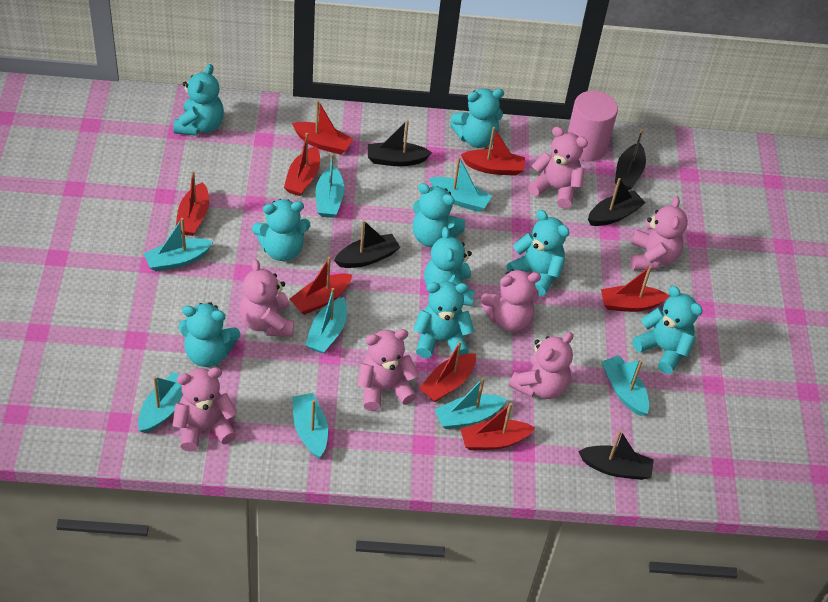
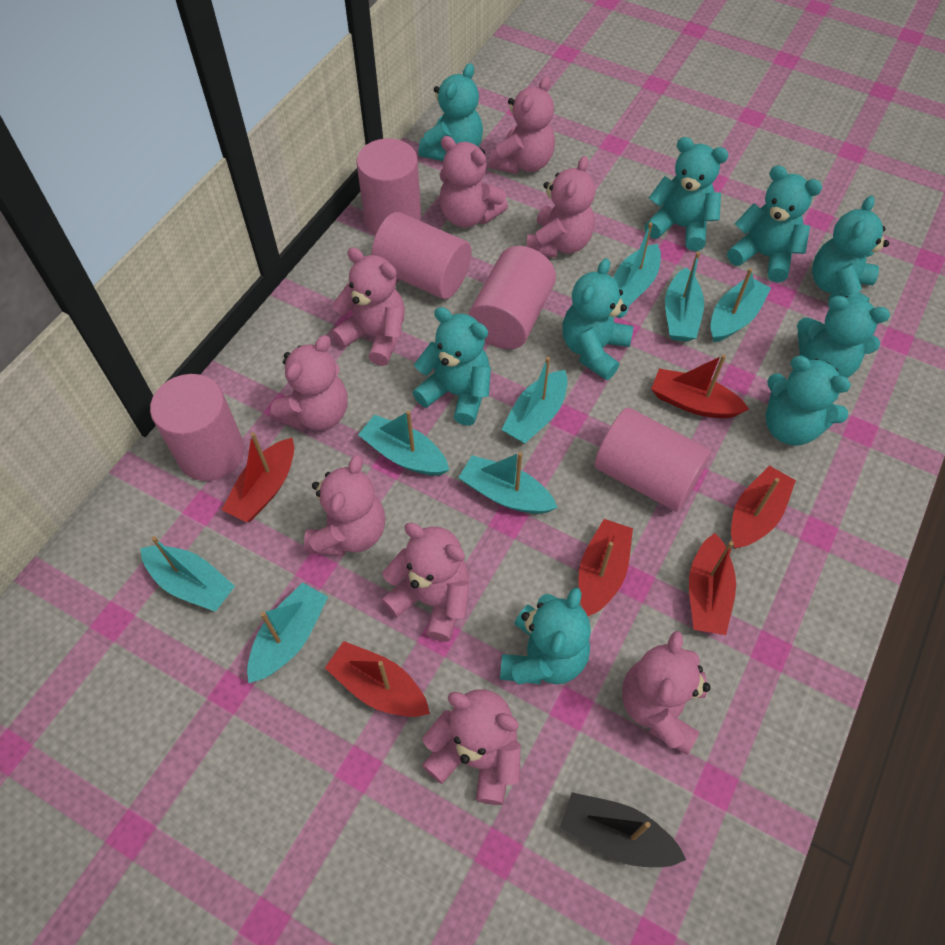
black boat: 5 -> 1
pink cylinder: 1 -> 5
pink teddy bear: 7 -> 9
red boat: 8 -> 6

